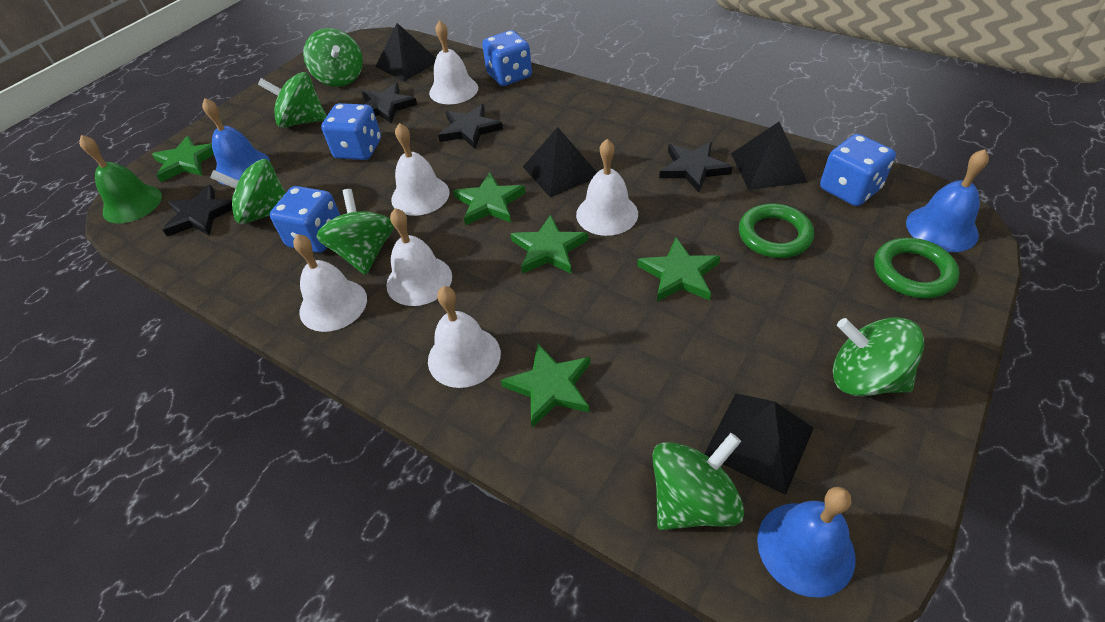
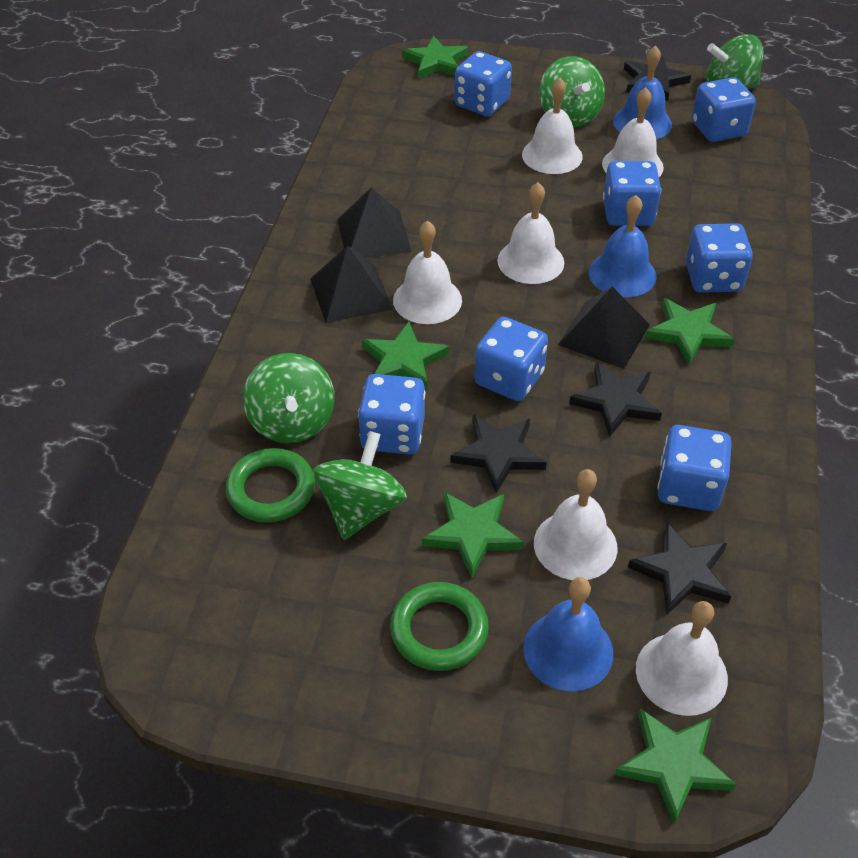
black pyramid: 4 -> 3
blue dice: 4 -> 7
green bell: 1 -> 0
green spinning top: 6 -> 4

